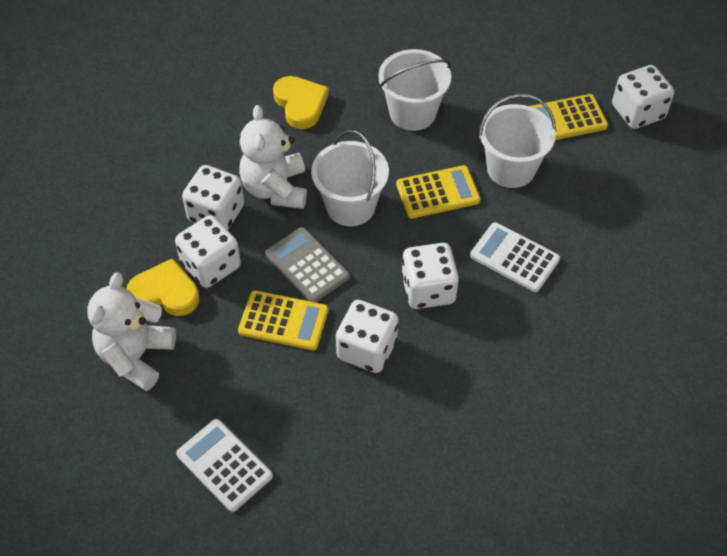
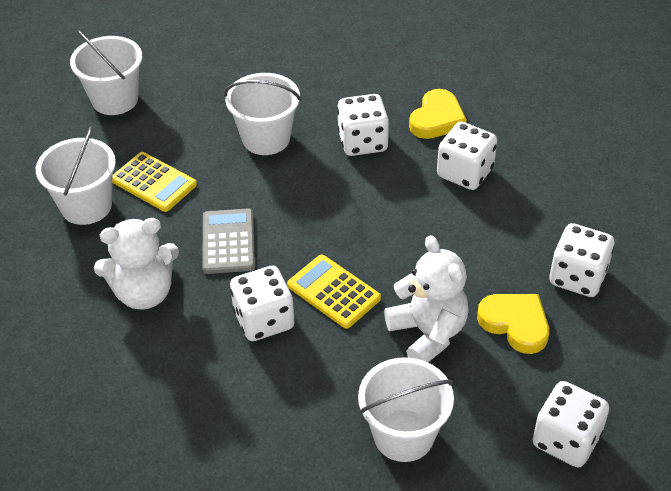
white bucket: 3 -> 4
white calculator: 2 -> 0
yellow calculator: 3 -> 2

